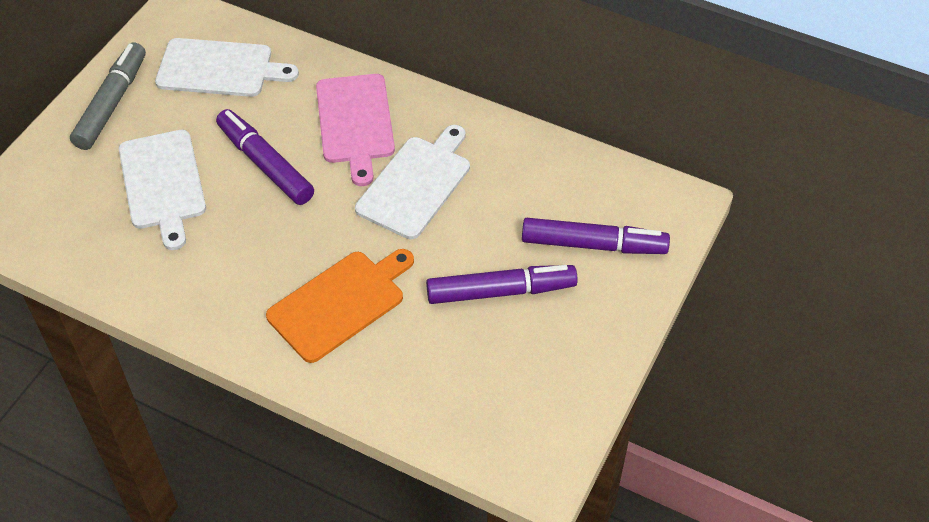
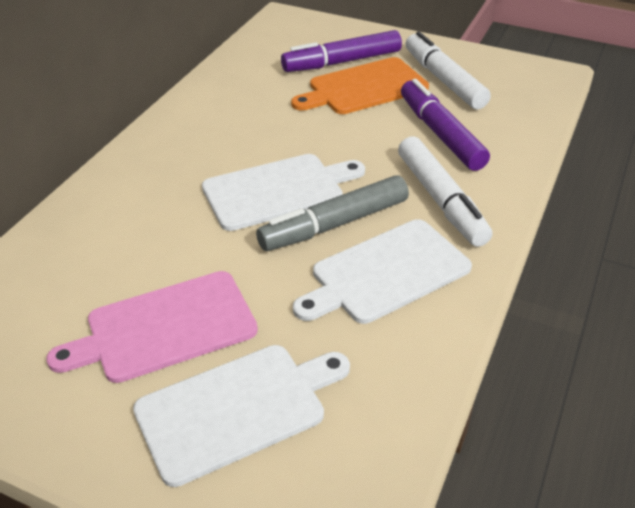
purple marker: 3 -> 2
white marker: 0 -> 2

